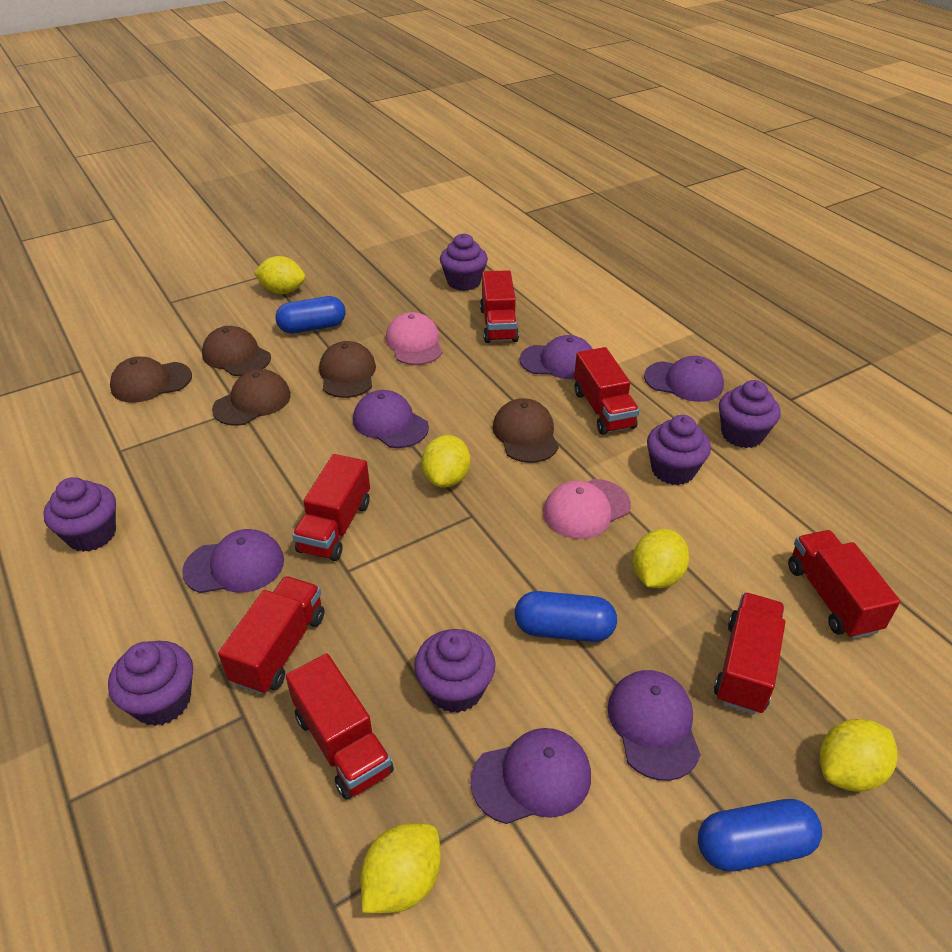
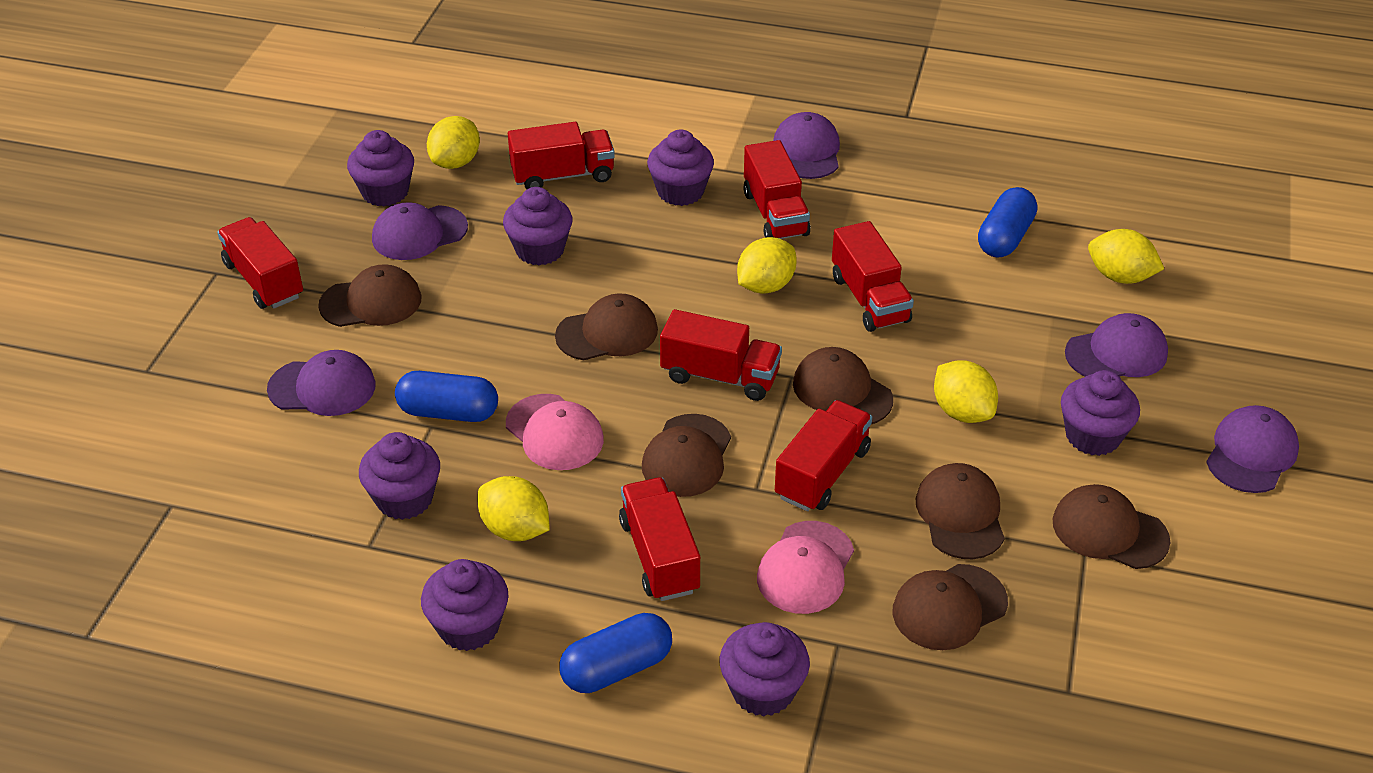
brown cap: 5 -> 7
purple cap: 6 -> 5
purple cupcake: 6 -> 7

